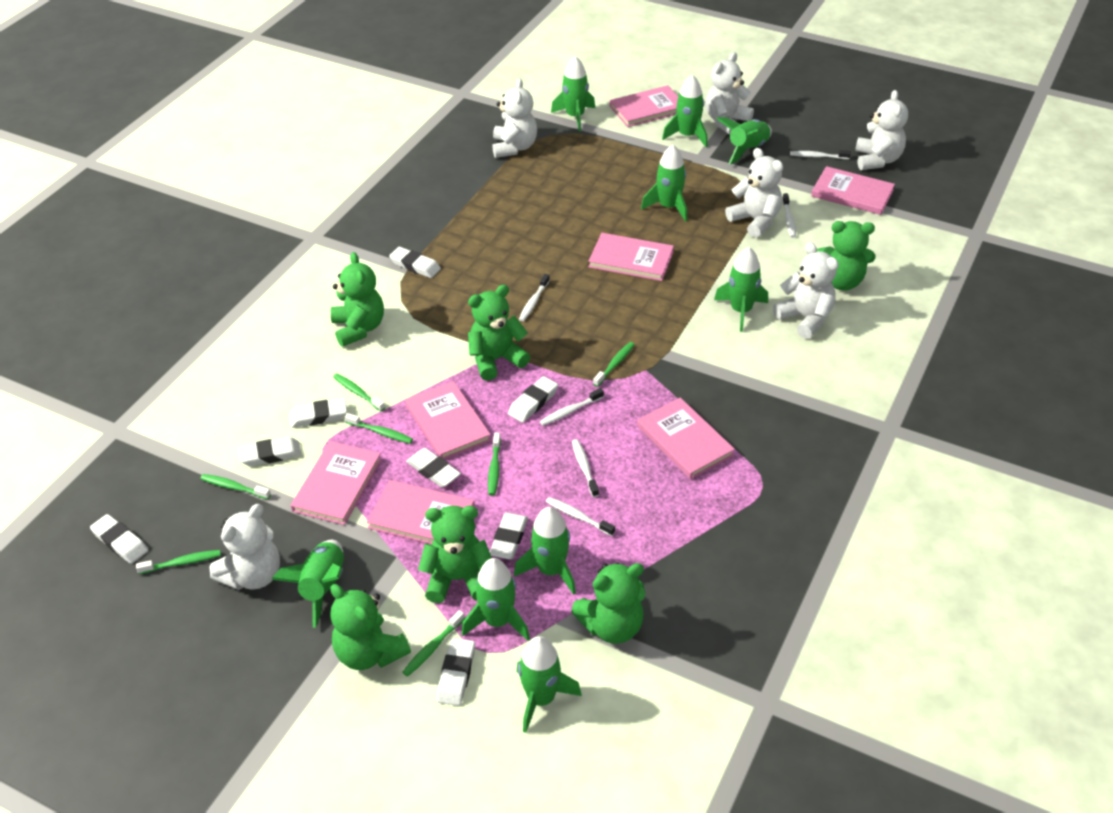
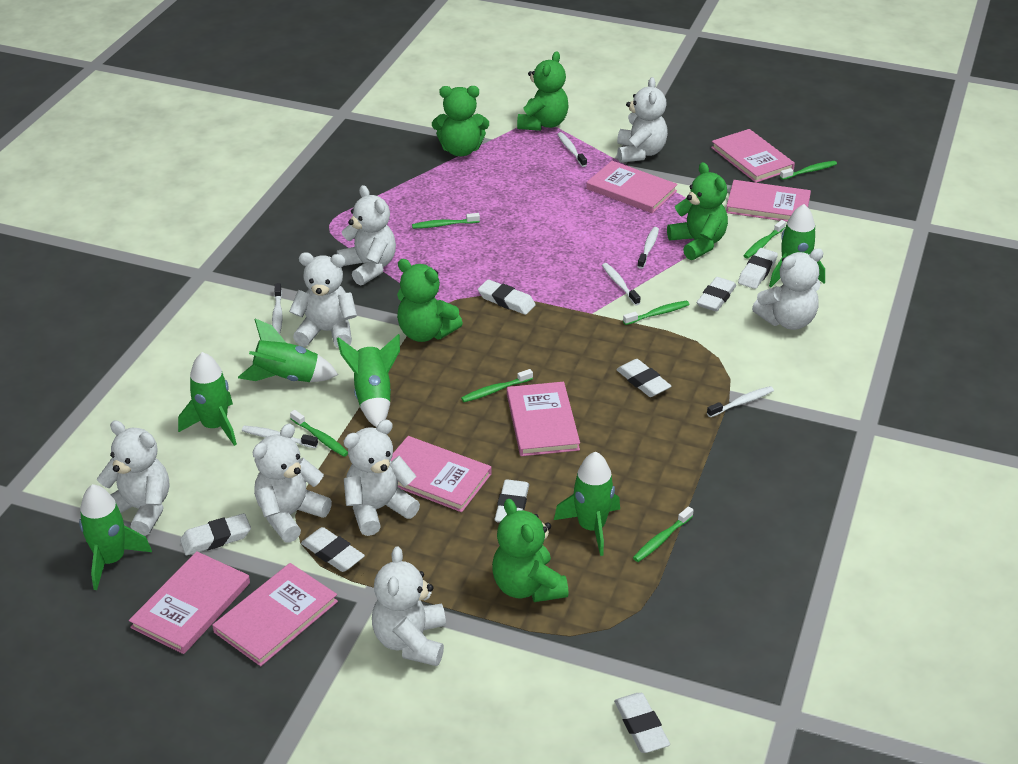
green rocket: 9 -> 6
green teddy bear: 6 -> 5
white teddy bear: 6 -> 8

